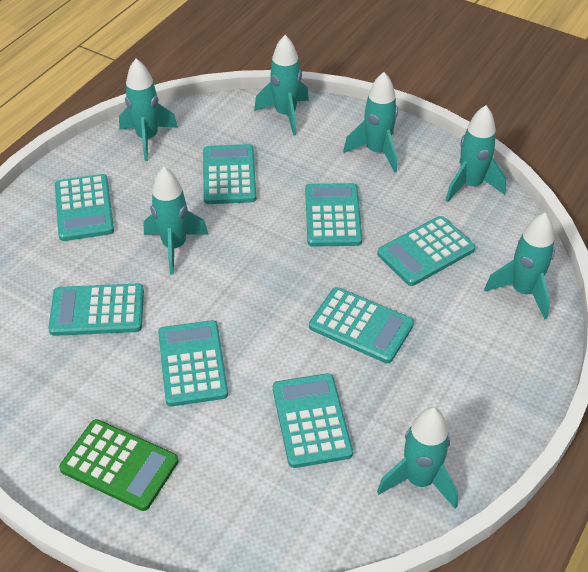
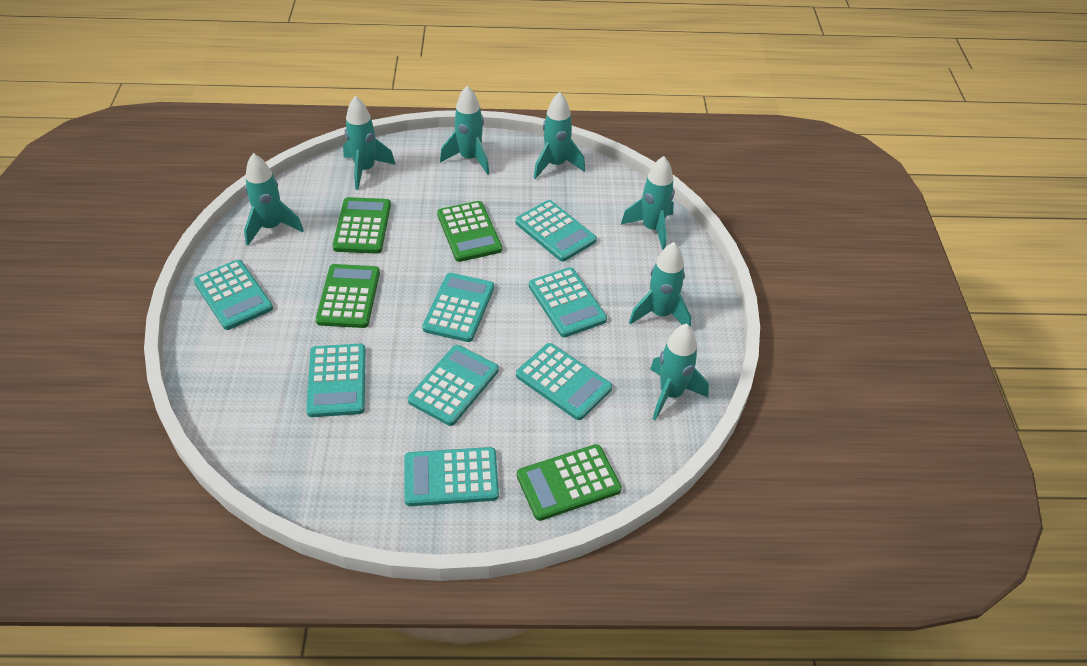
green calculator: 1 -> 4

